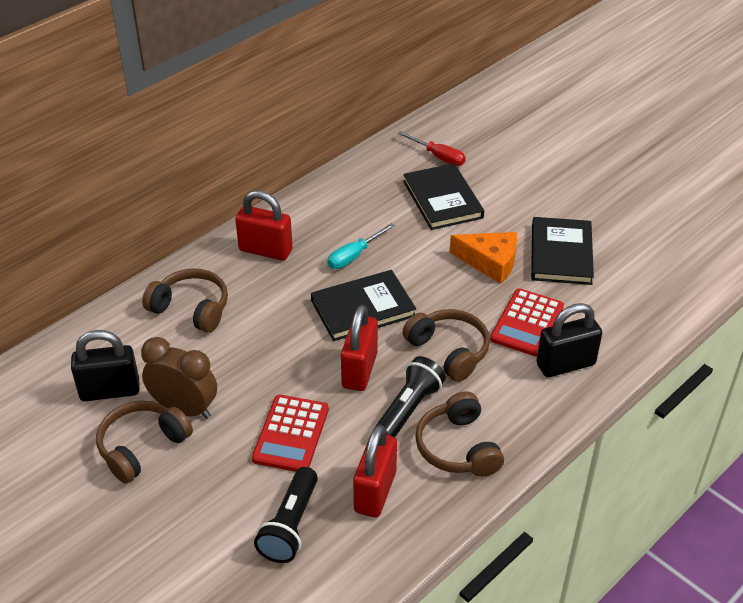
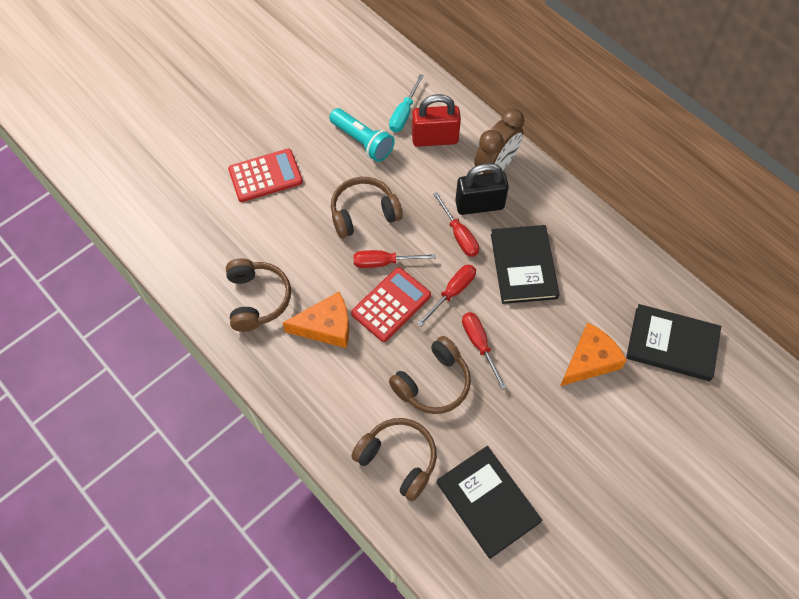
black flashlight: 2 -> 0
black padlock: 2 -> 1
orange cheese: 1 -> 2
red padlock: 3 -> 1
red screwdriver: 1 -> 4
turquoise flashlight: 0 -> 1

